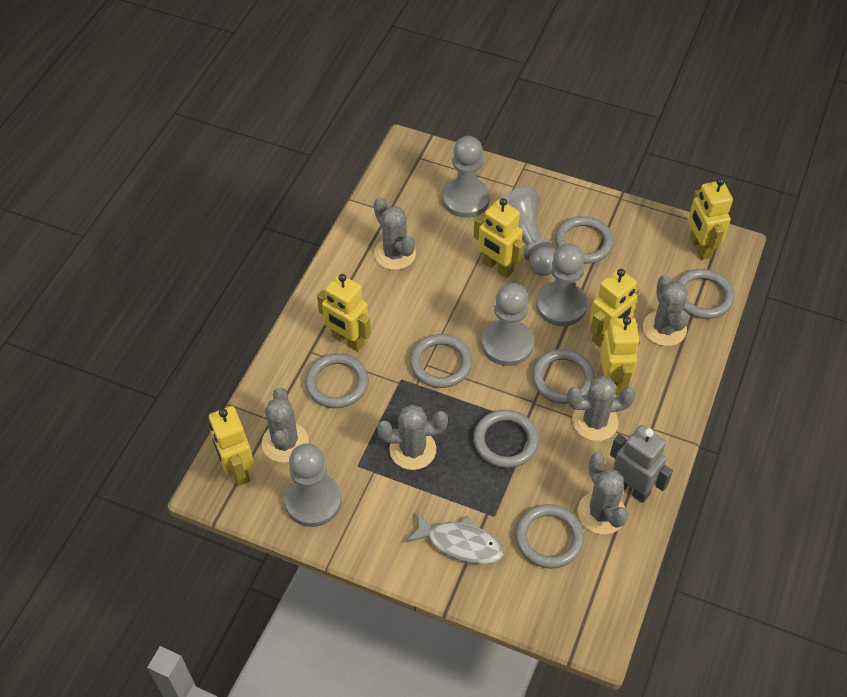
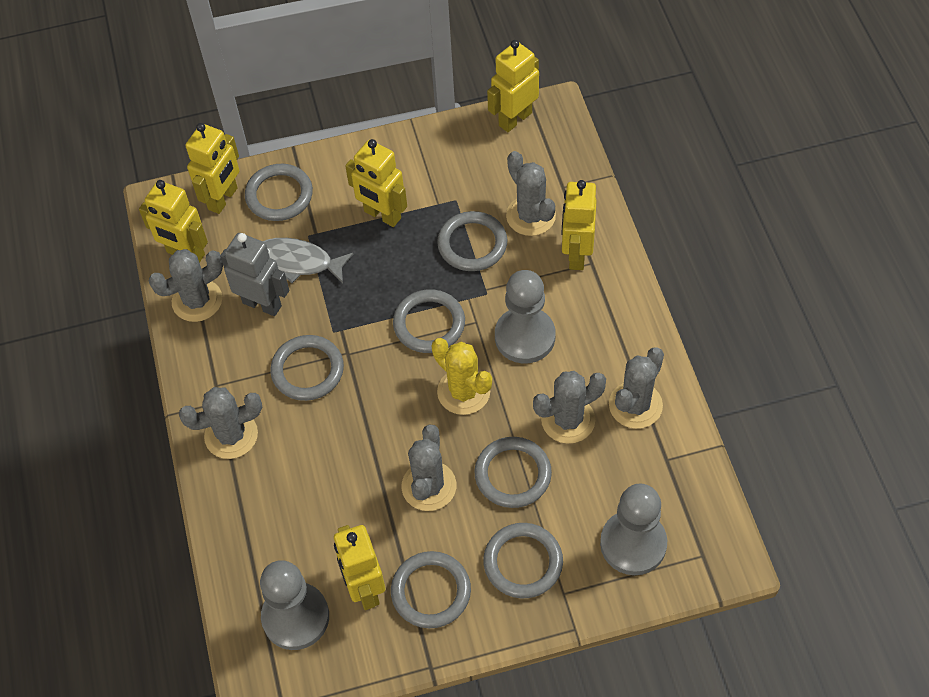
grey pawn: 5 -> 3
yellow cactus: 0 -> 1

